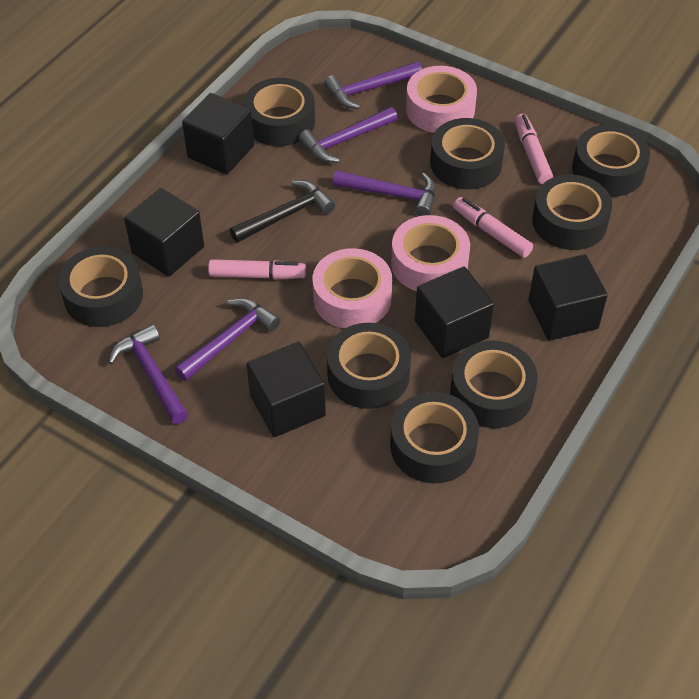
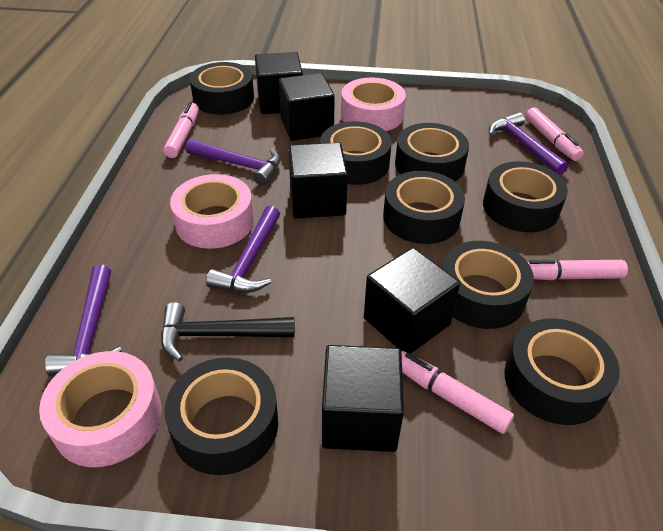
pink marker: 3 -> 4
purple hammer: 5 -> 4

